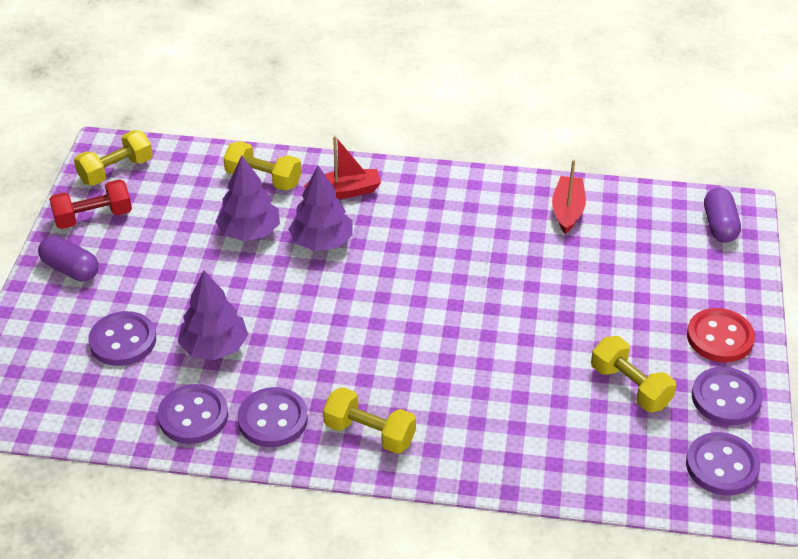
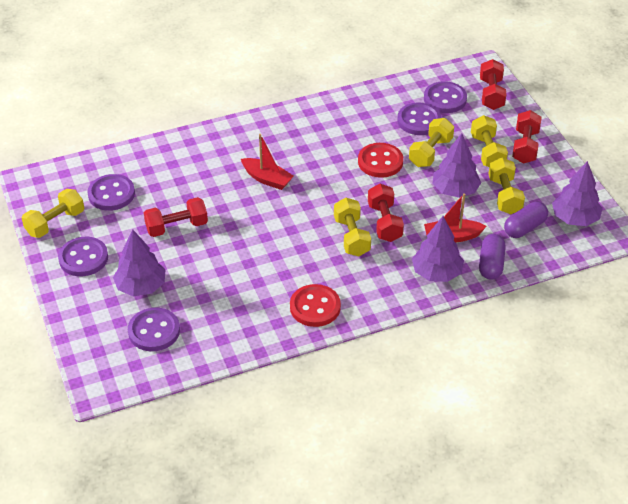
purple tree: 3 -> 4
red button: 1 -> 2
red dumbbell: 1 -> 4
yellow dumbbell: 4 -> 5

